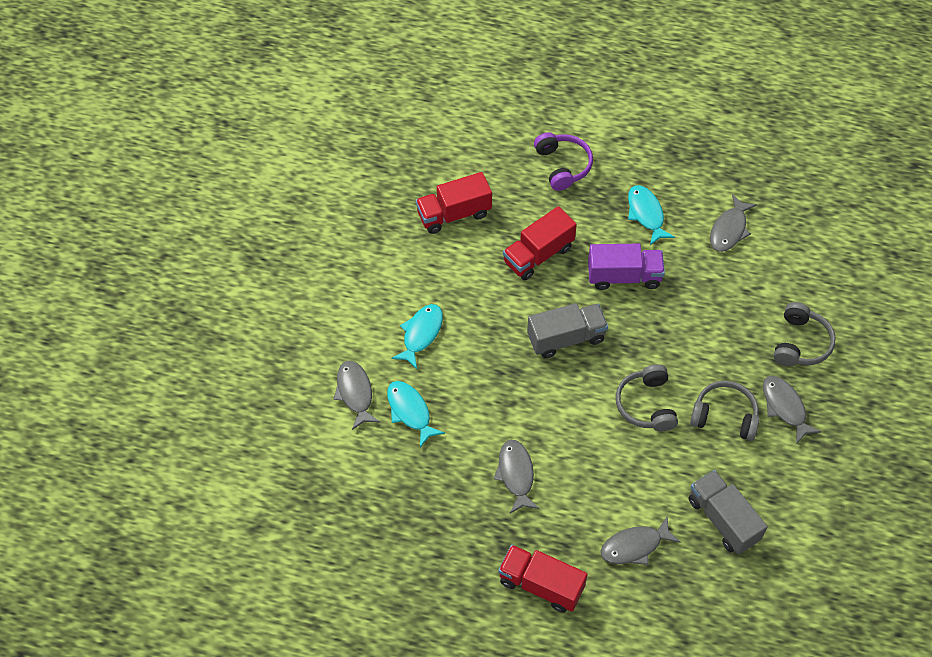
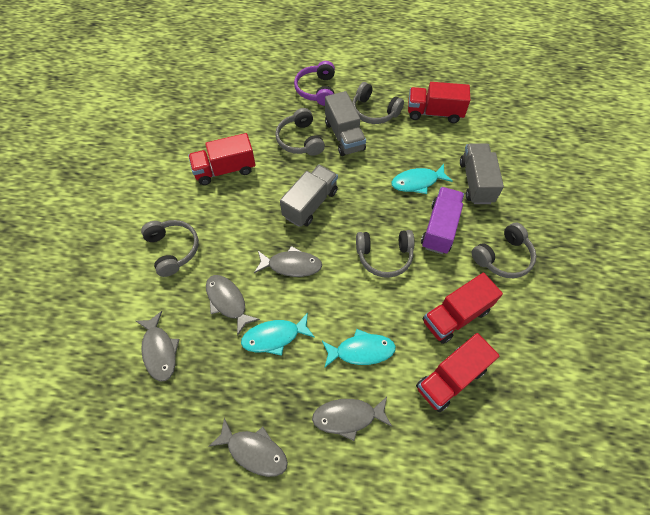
grey headphones: 3 -> 5
grey truck: 2 -> 3
red truck: 3 -> 4

